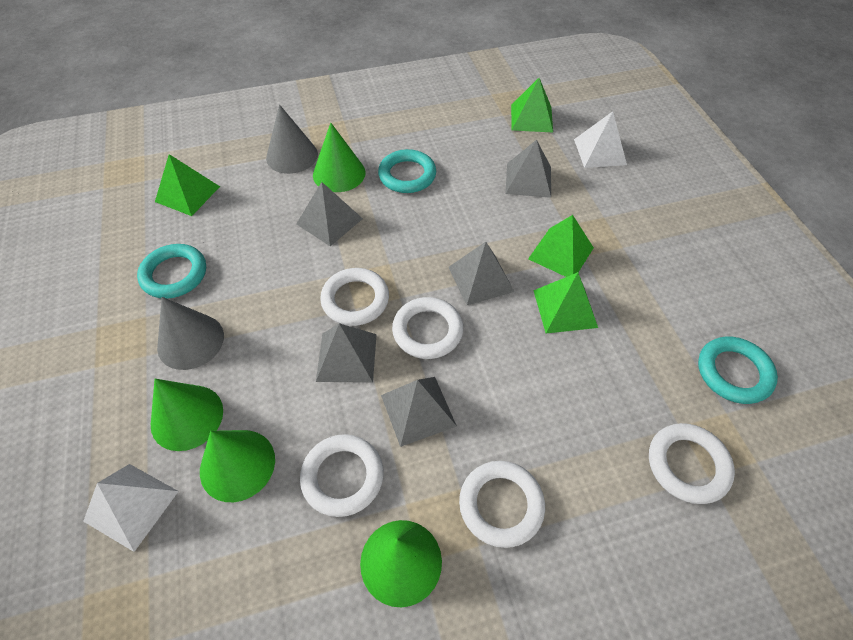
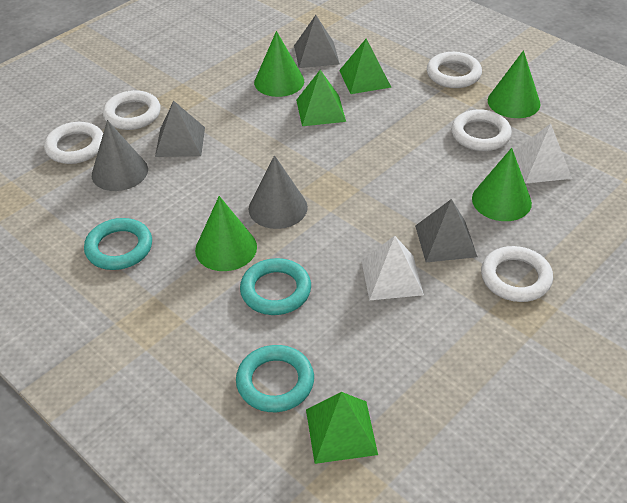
green pyramid: 4 -> 3
grey pyramid: 5 -> 3

